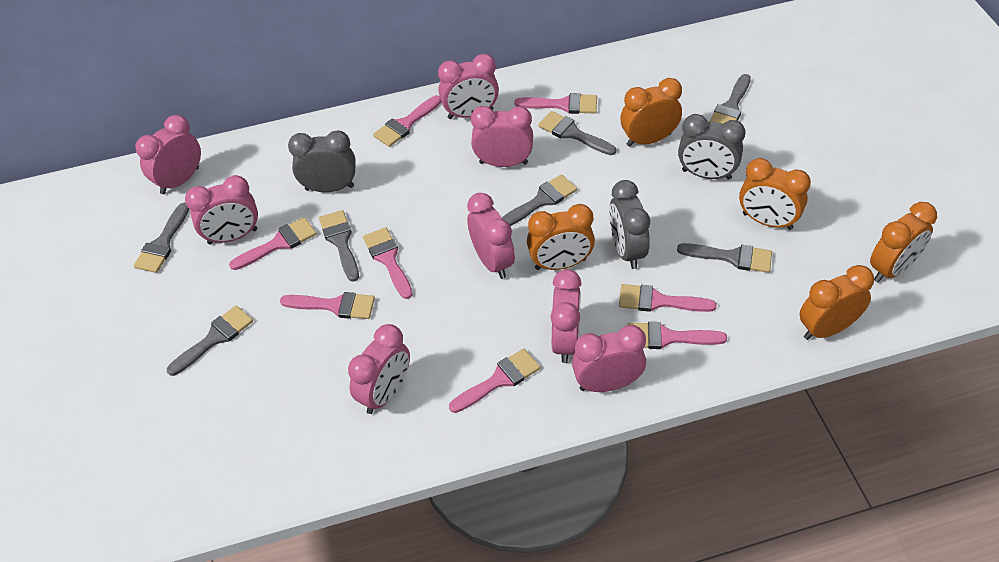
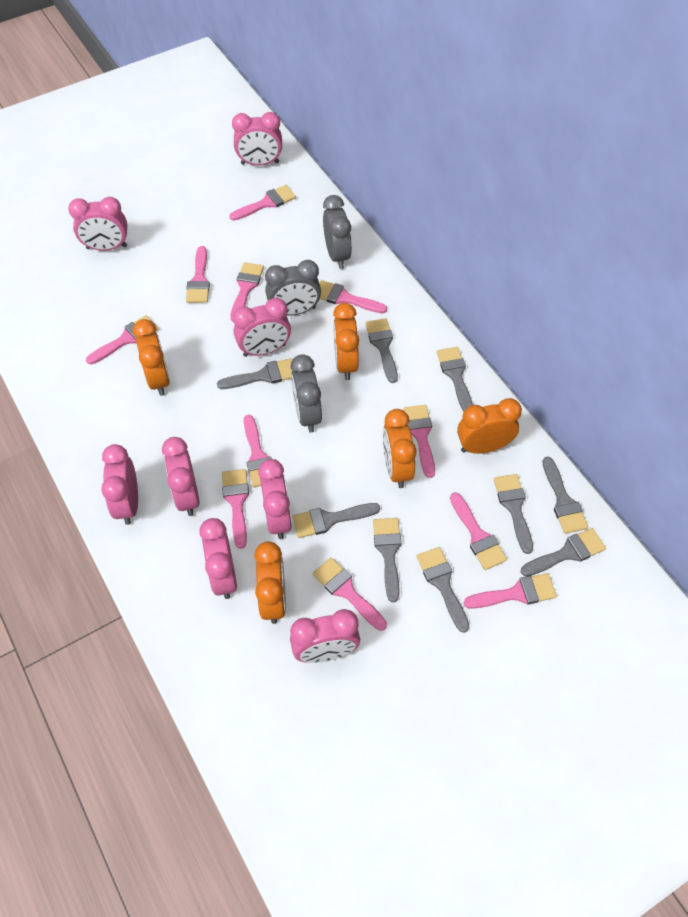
grey brush: 7 -> 9
pink brush: 8 -> 11

